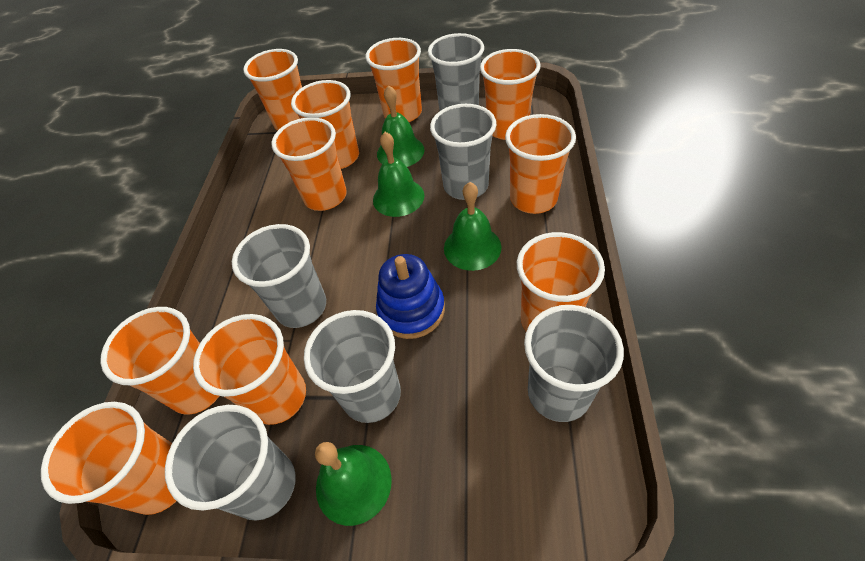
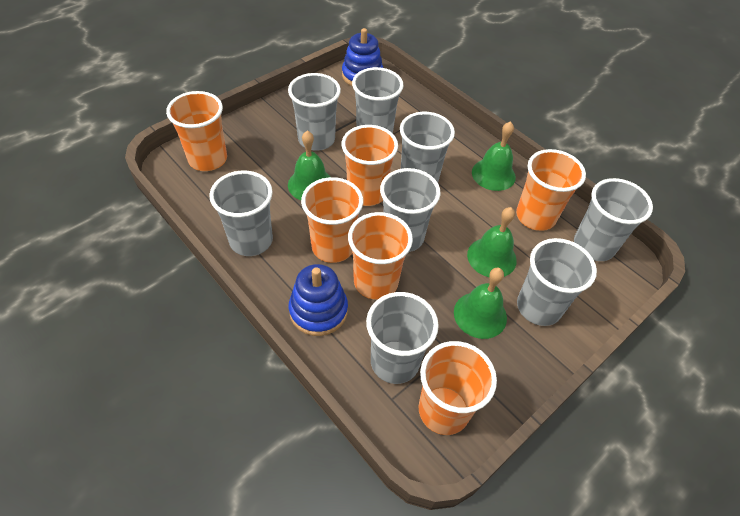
blue stacking toy: 1 -> 2
grey cup: 6 -> 8
orange cup: 10 -> 6

